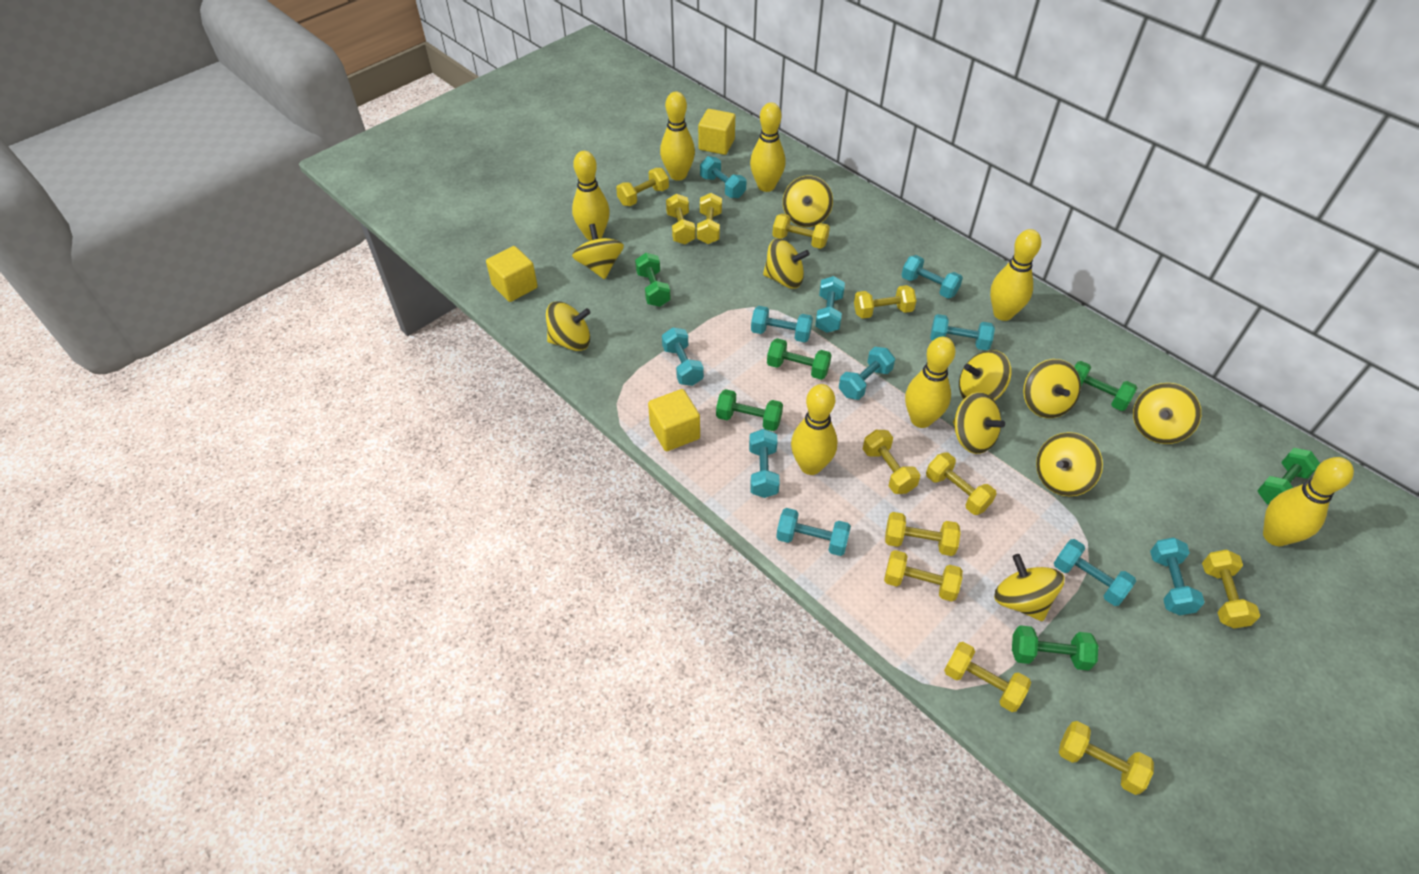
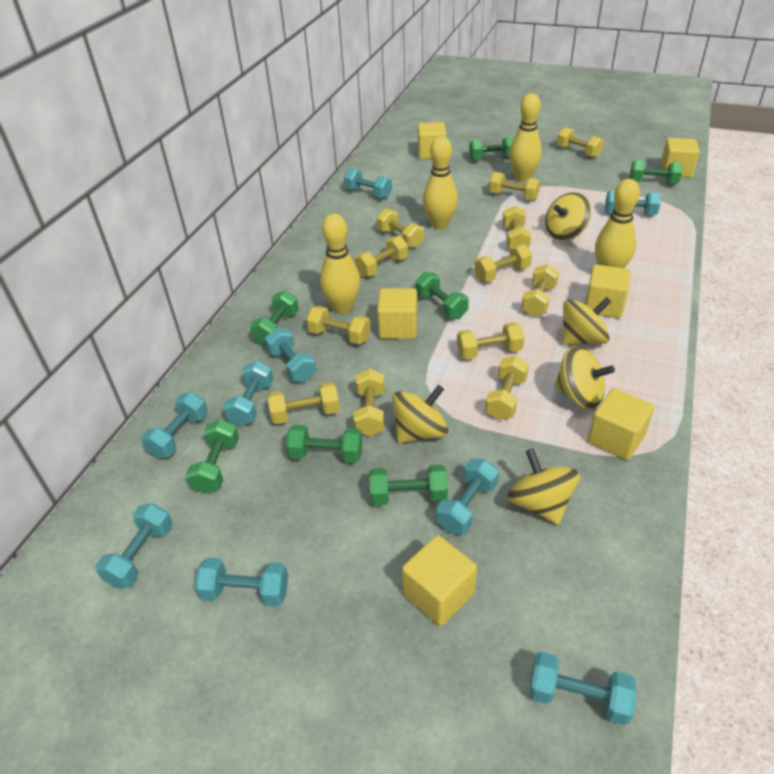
green dumbbell: 6 -> 7
turquoise dumbbell: 11 -> 9
yellow bowling pin: 7 -> 4
yellow cube: 3 -> 6
yellow spinning top: 10 -> 5

